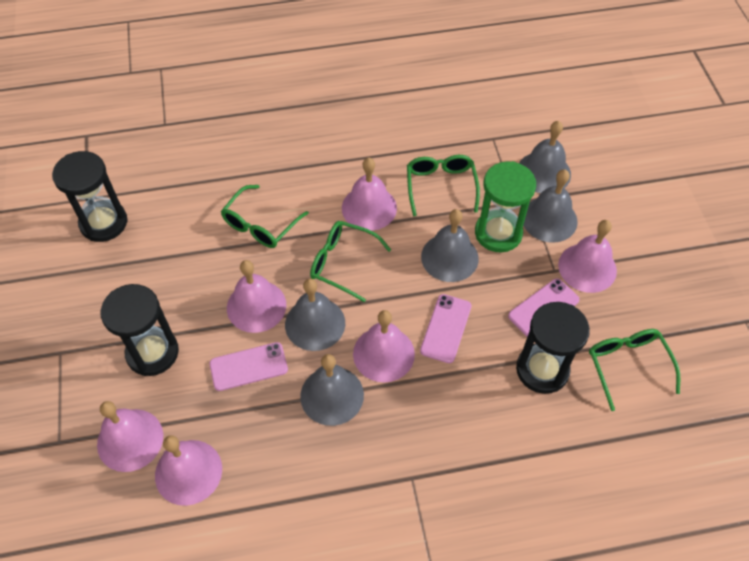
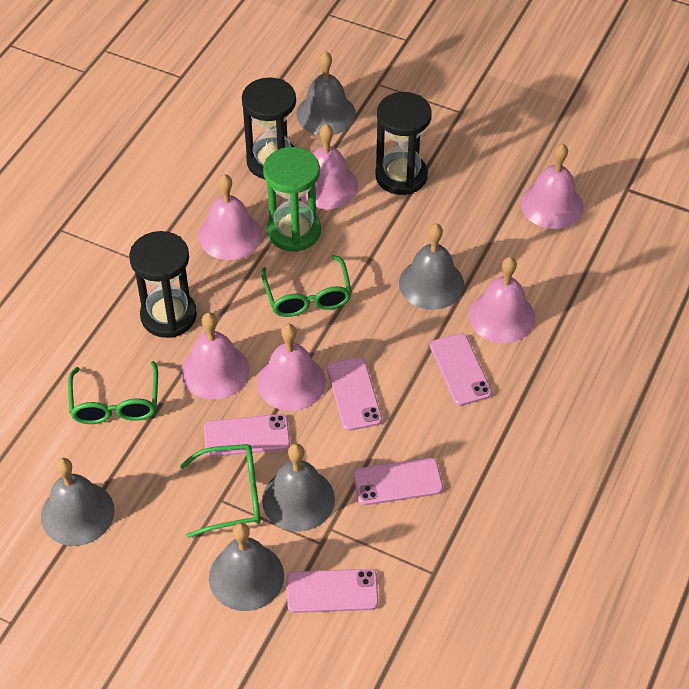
green glasses: 4 -> 3
pink phone: 3 -> 5

